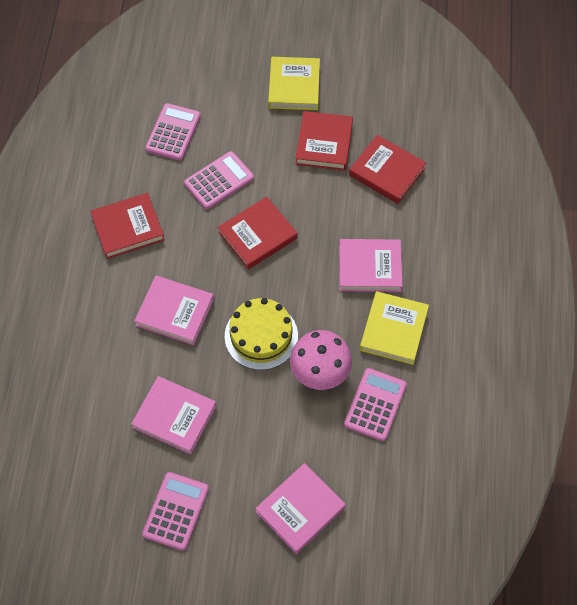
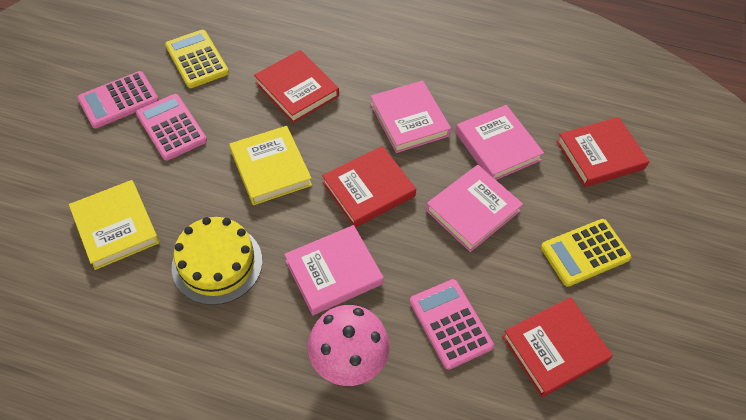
pink calculator: 4 -> 3
yellow calculator: 0 -> 2

